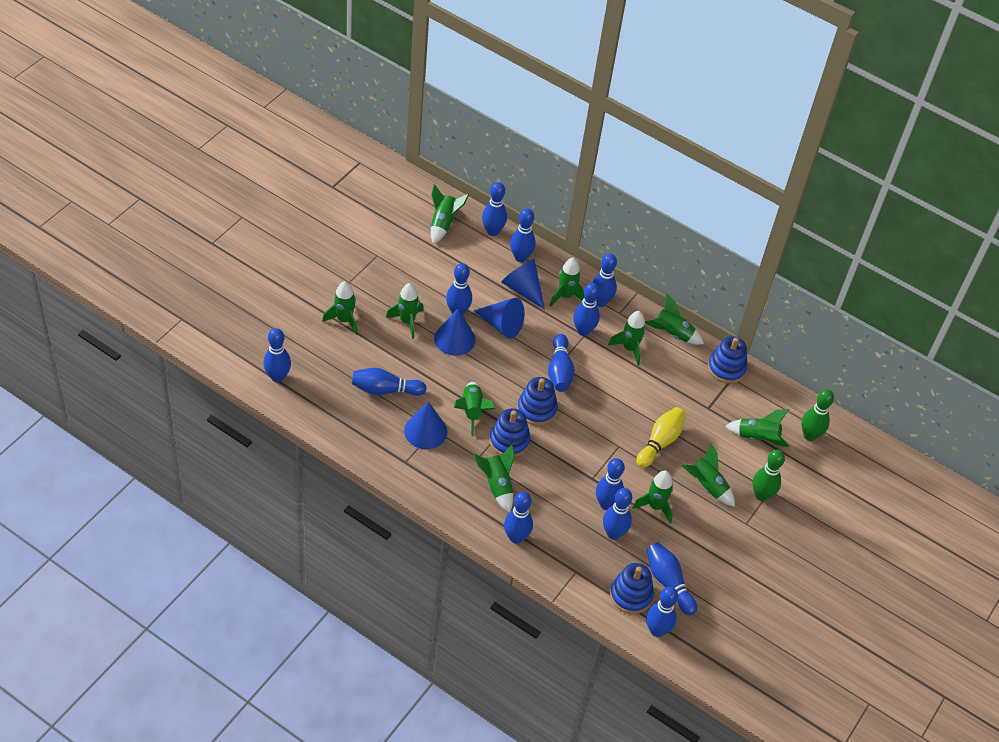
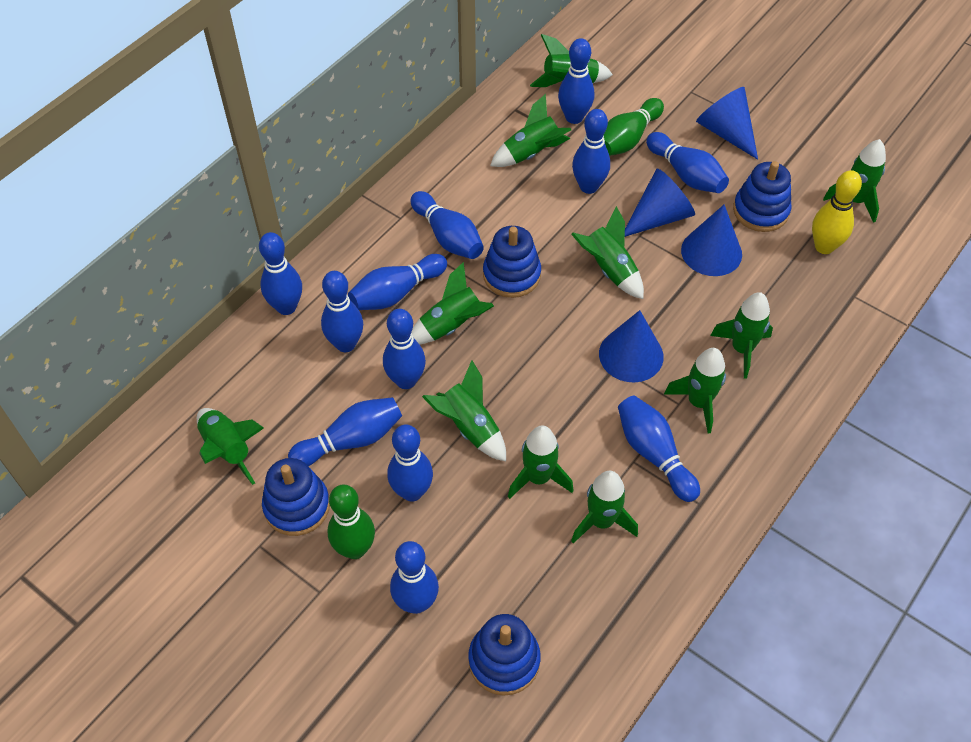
blue bowling pin: 13 -> 12

